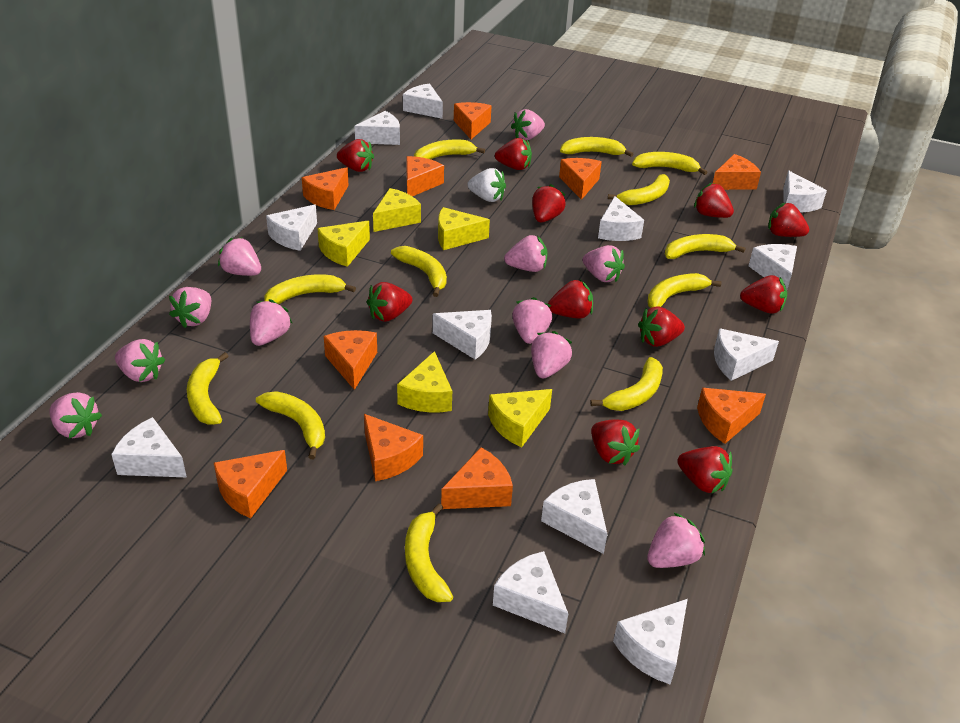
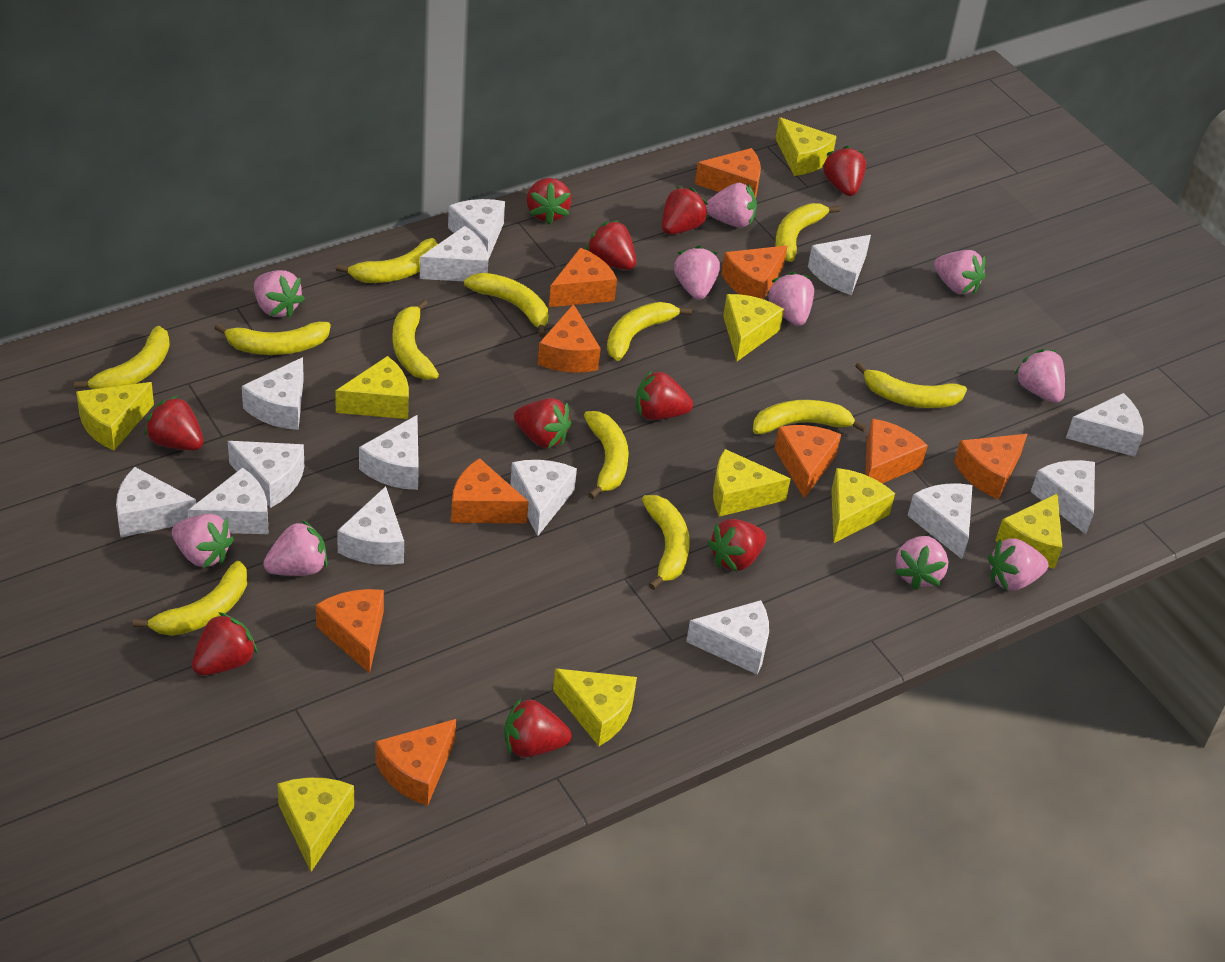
pink strawberry: 11 -> 10
red strawberry: 11 -> 10
white cheese: 12 -> 14
white strawberry: 1 -> 0
yellow cheese: 5 -> 9

